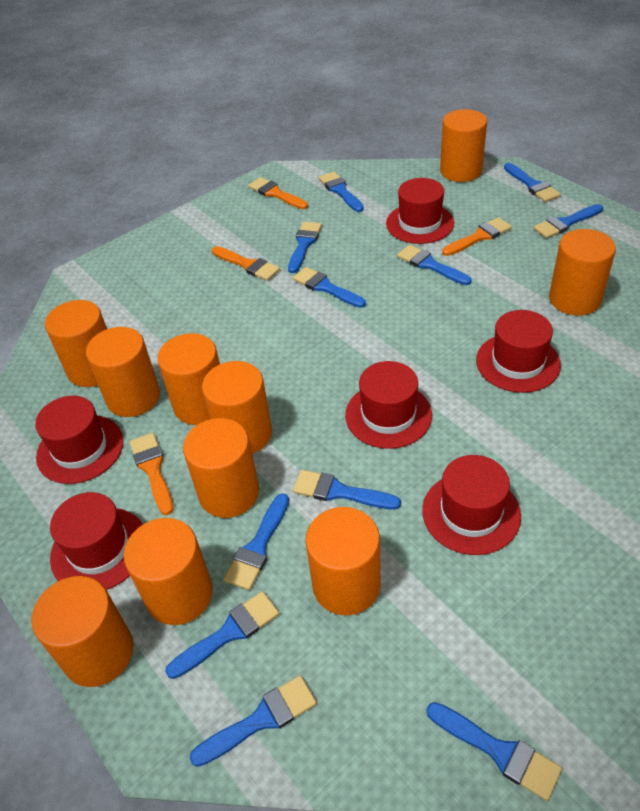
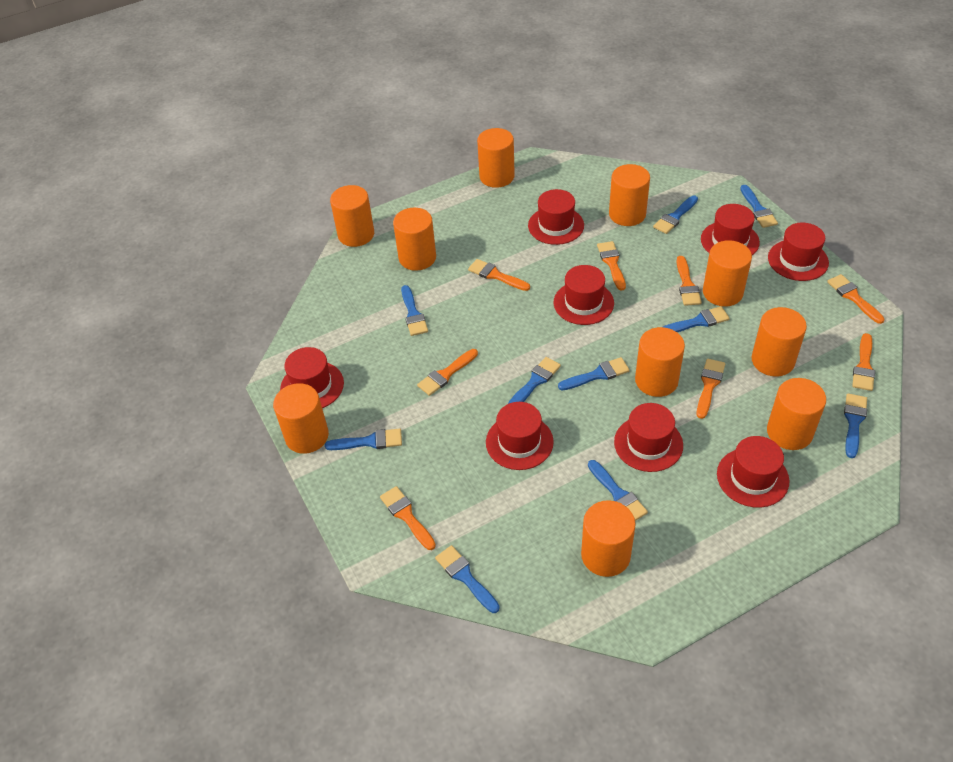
blue brush: 11 -> 10
orange brush: 4 -> 8
red hat: 6 -> 8

